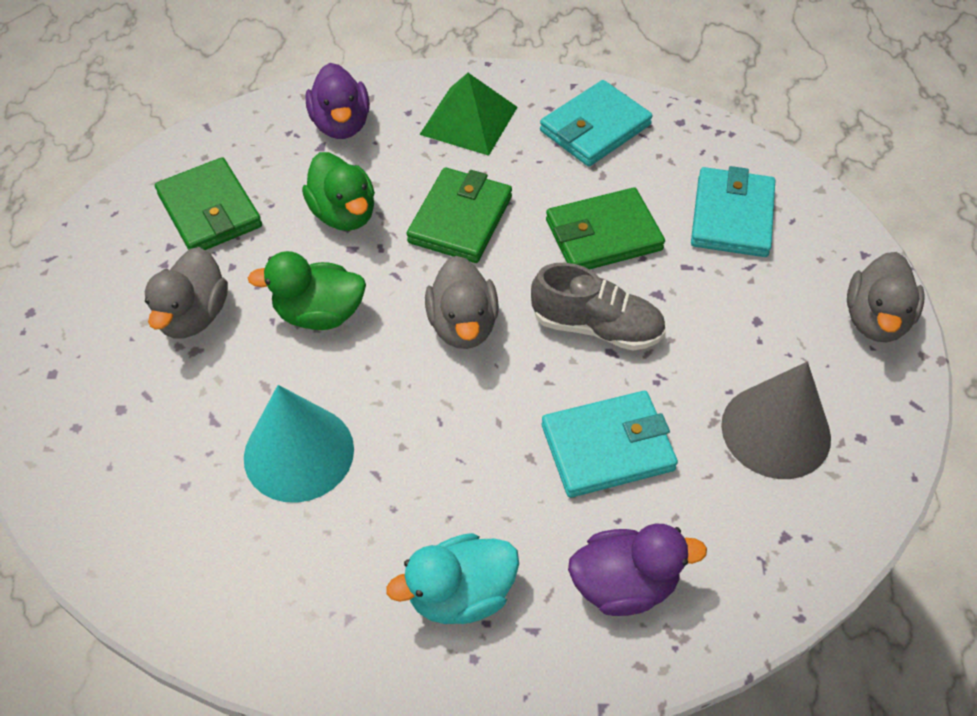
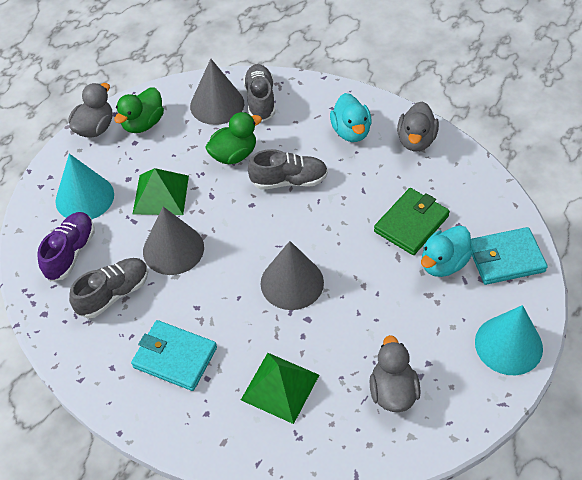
green pyramid: 1 -> 2
green wallet: 3 -> 1
grey cone: 1 -> 3
grey shoe: 1 -> 3
purple duck: 2 -> 0
purple shoe: 0 -> 1
turquoise cone: 1 -> 2
turquoise duck: 1 -> 2
turquoise wallet: 3 -> 2

